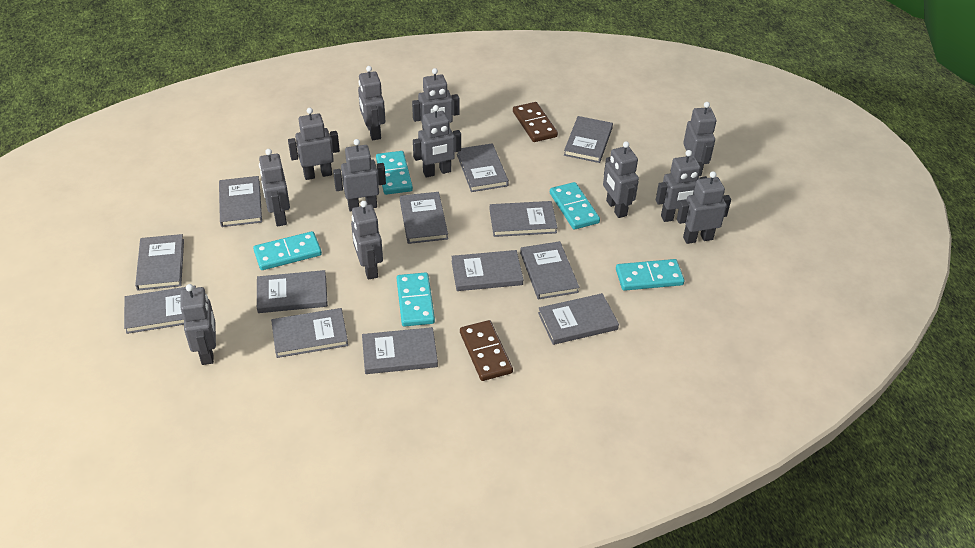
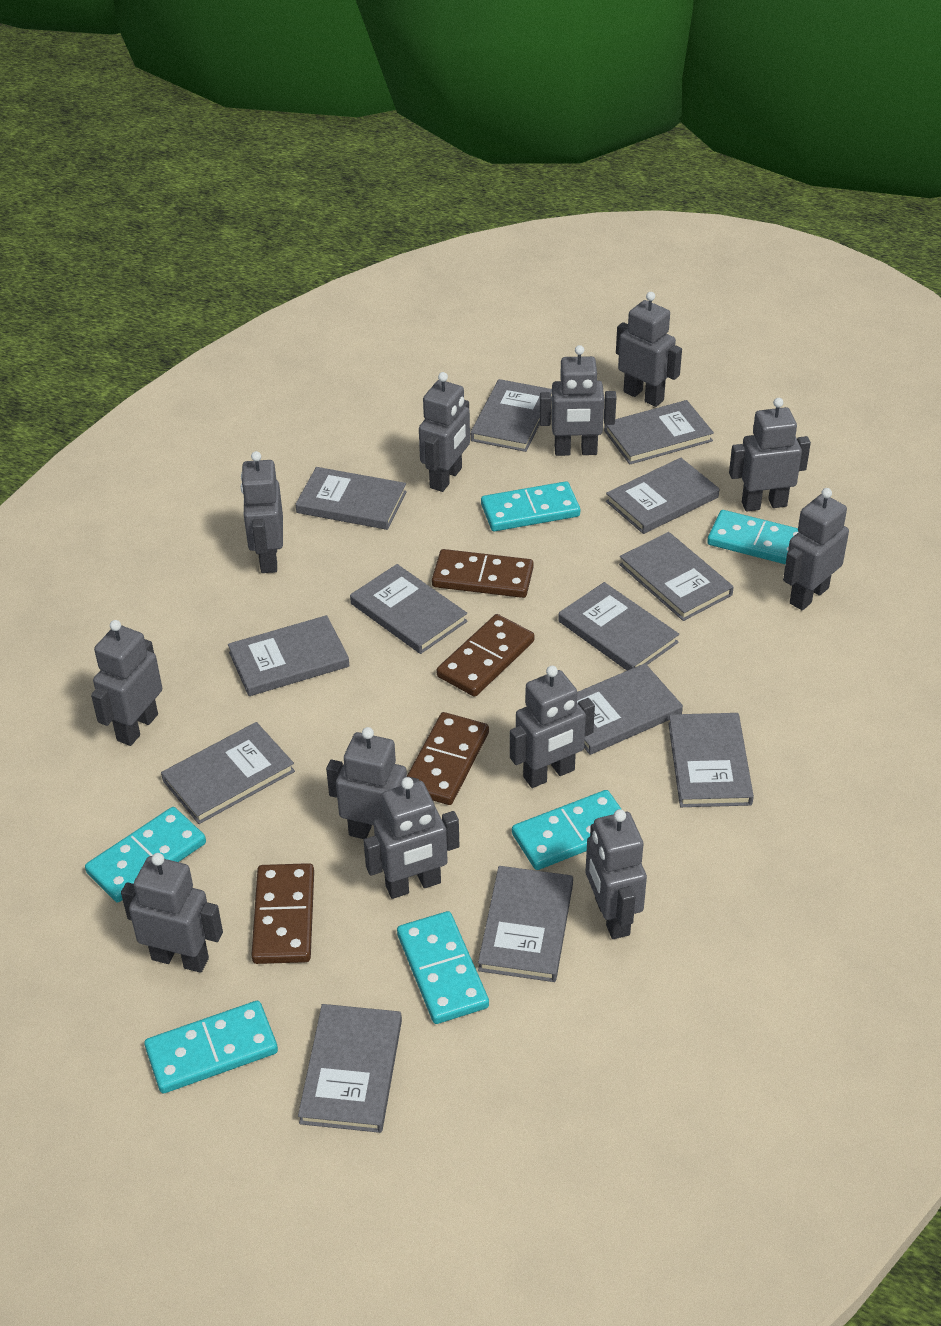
brown domino: 2 -> 4
turquoise domino: 5 -> 6

